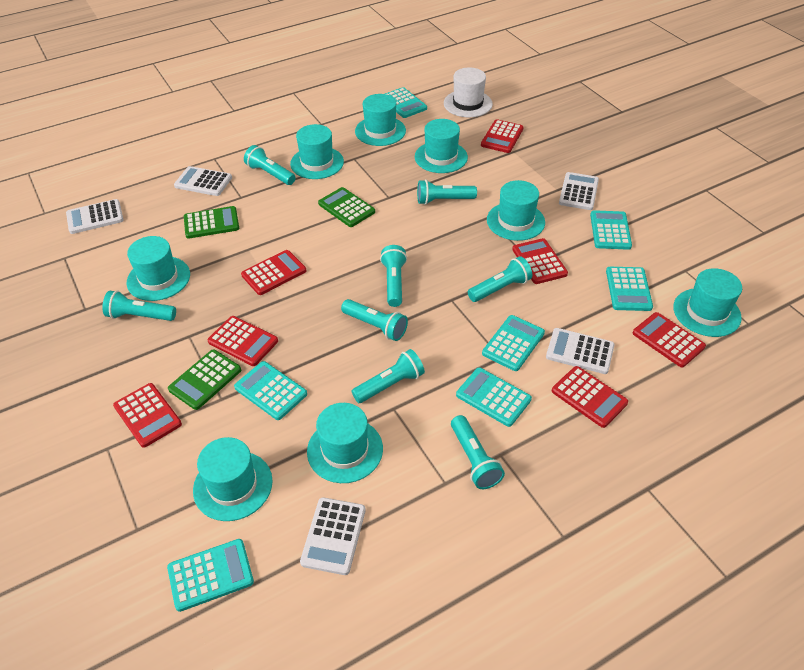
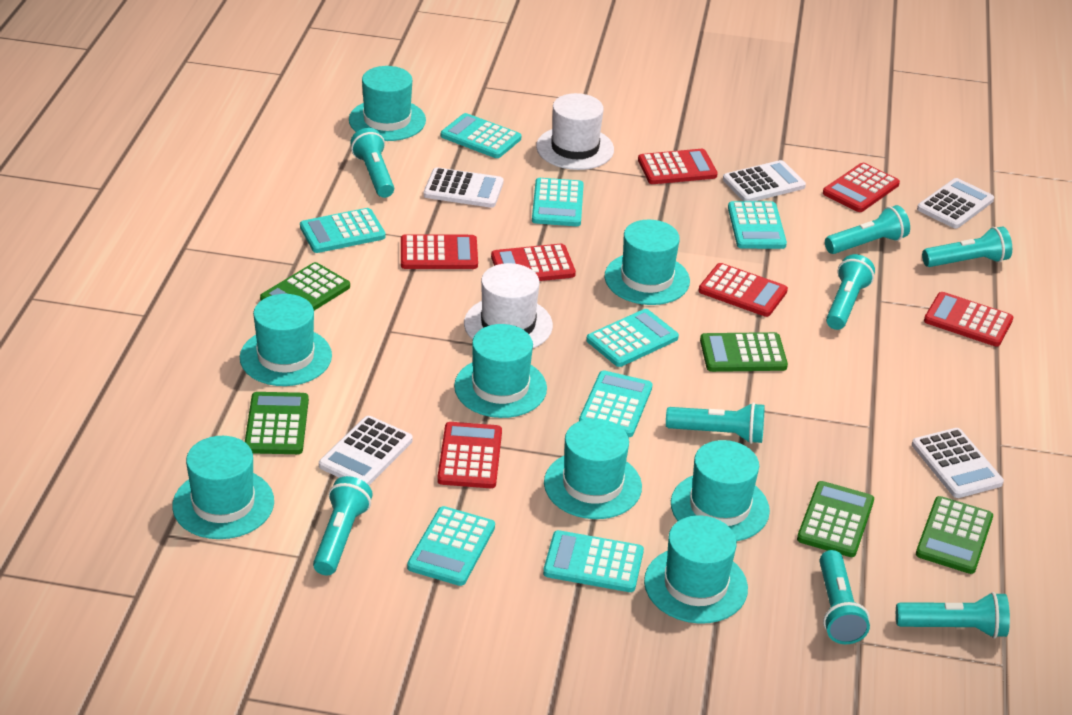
green calculator: 3 -> 5
turquoise calculator: 7 -> 8
white hat: 1 -> 2

